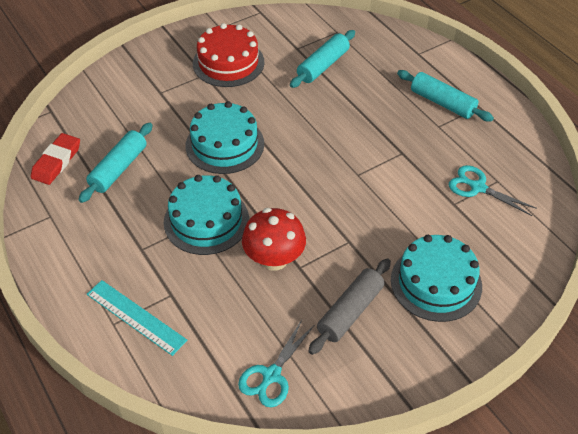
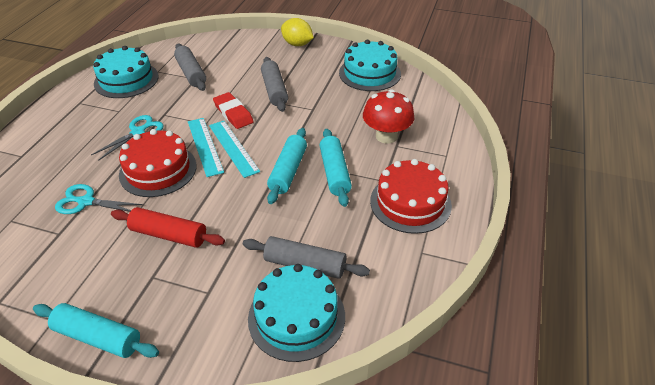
grey rolling pin: 1 -> 3
red cake: 1 -> 2
red rolling pin: 0 -> 1
turquoise ruler: 1 -> 2
yellow lemon: 0 -> 1

